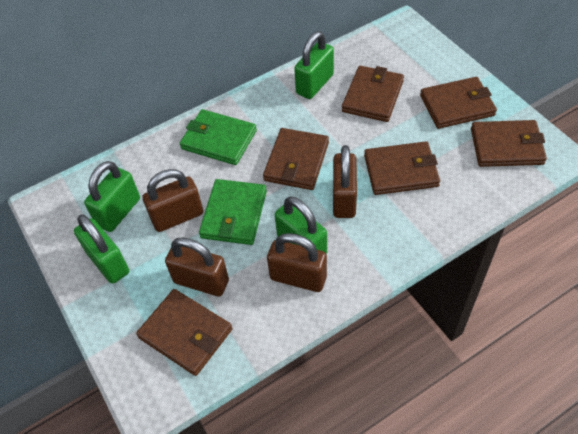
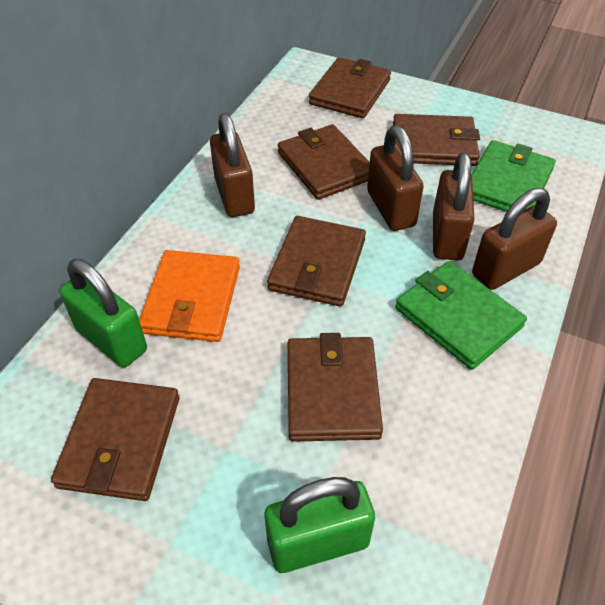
green padlock: 4 -> 2
orange wallet: 0 -> 1

